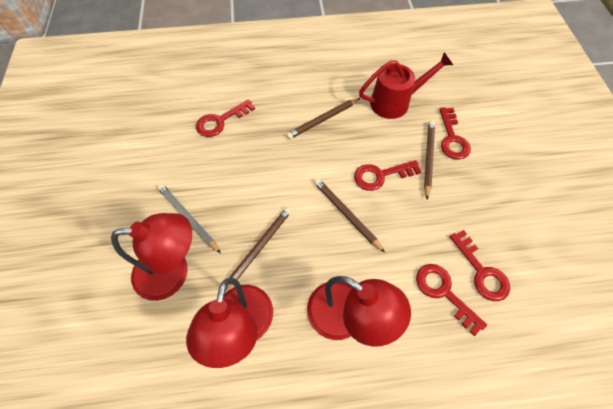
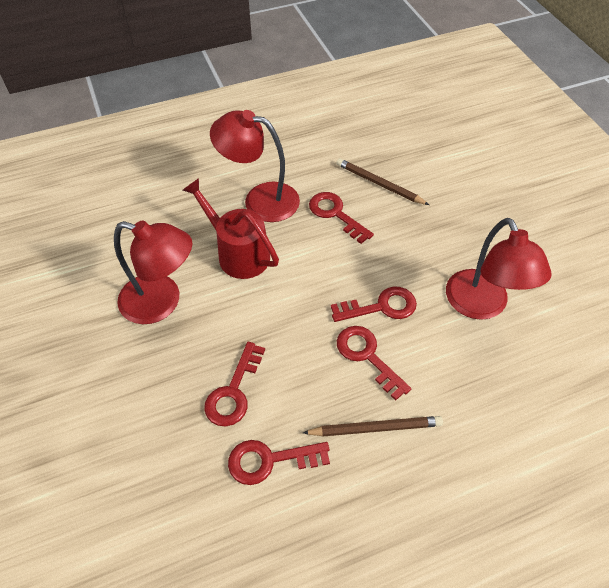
brown pencil: 4 -> 2
grey pencil: 1 -> 0

